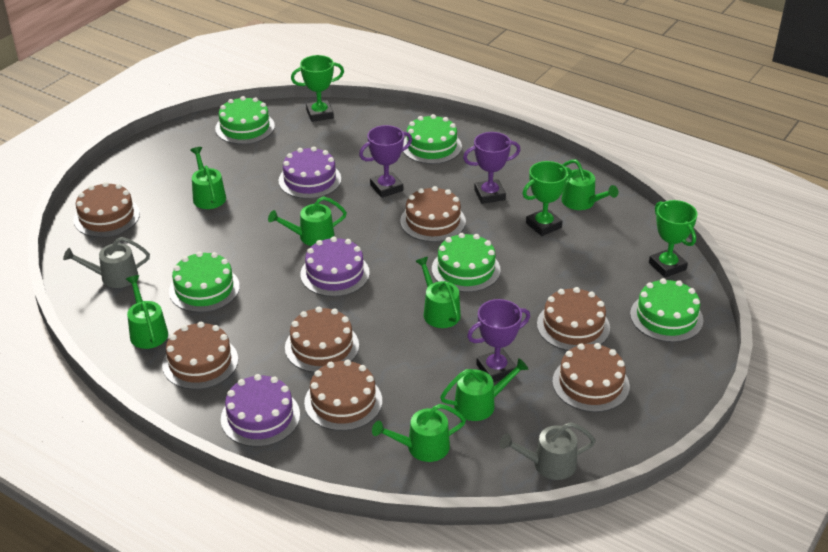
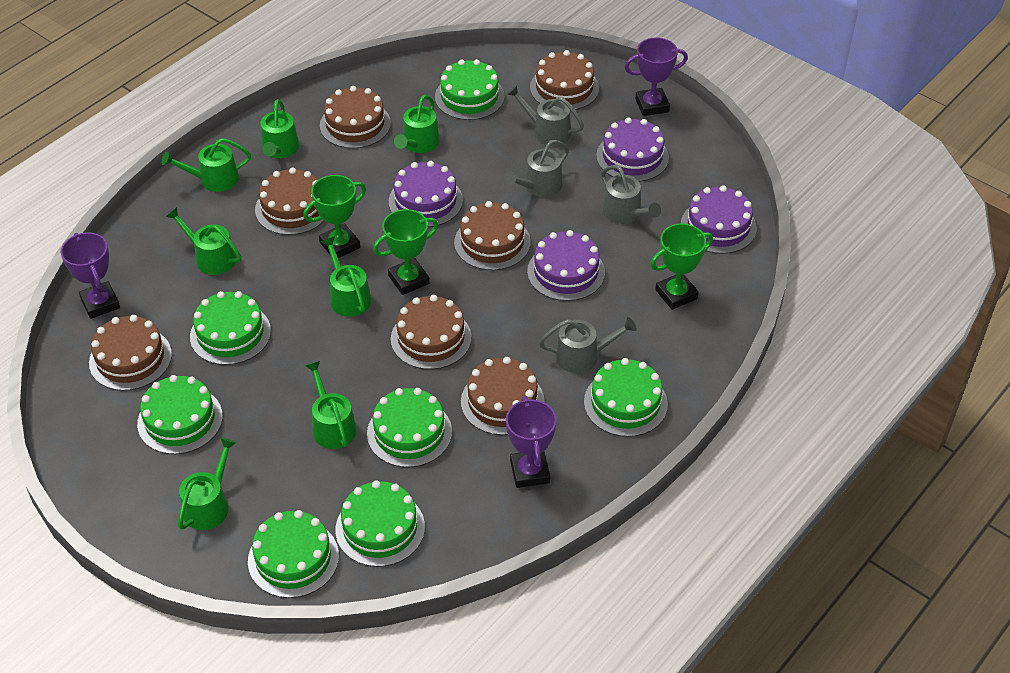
green cake: 5 -> 7
grey watering can: 2 -> 4
purple cake: 3 -> 4

